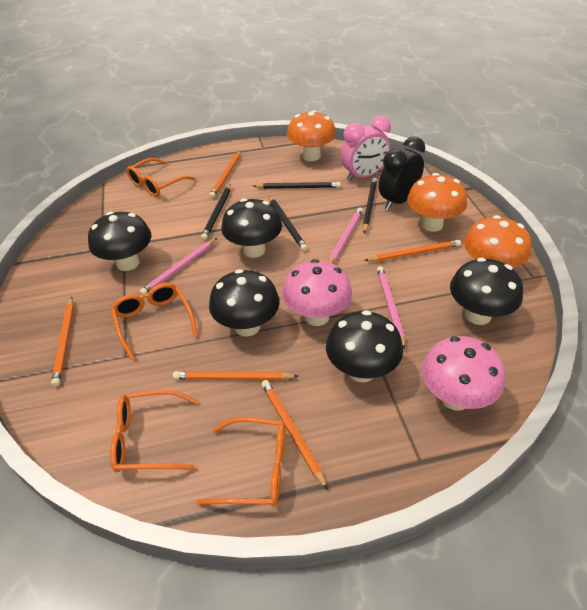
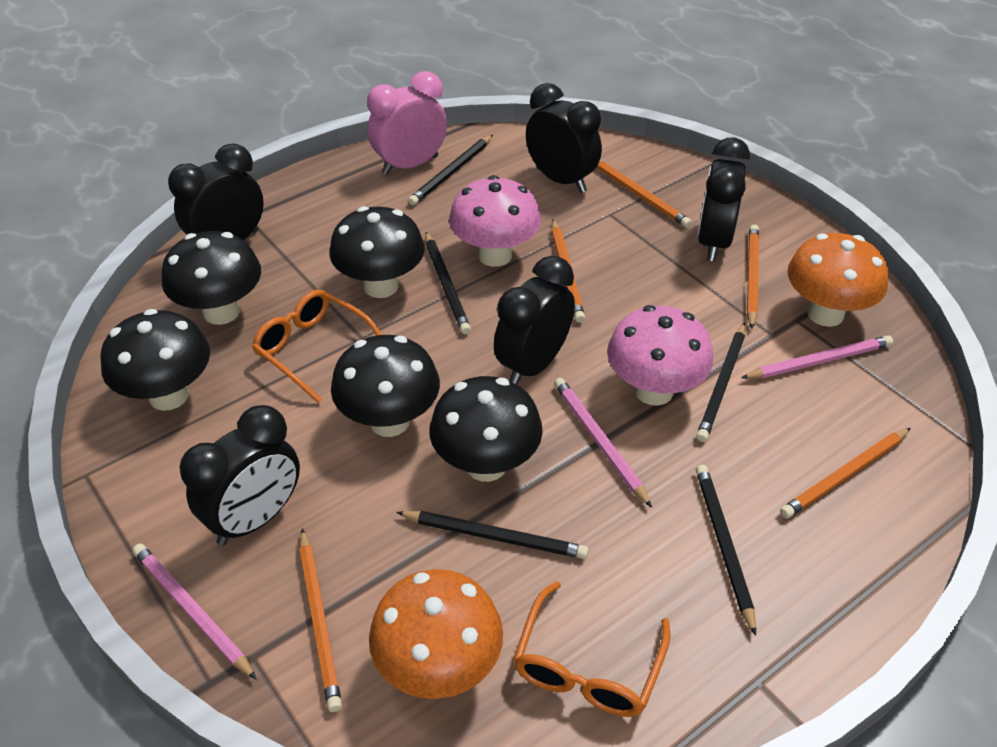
black clock: 1 -> 5
black pencil: 4 -> 5
orange glasses: 4 -> 2
orange mushroom: 3 -> 2

